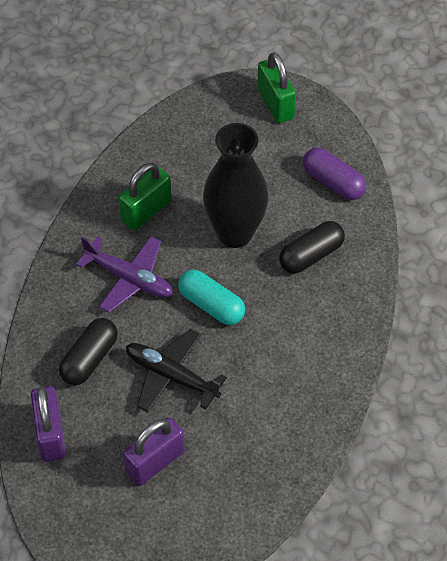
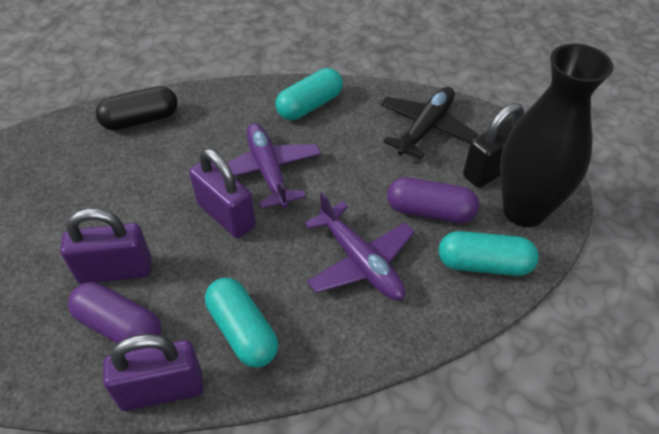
black capsule: 2 -> 1
black padlock: 0 -> 1
green padlock: 2 -> 0
purple capsule: 1 -> 2
purple padlock: 2 -> 3
purple plane: 1 -> 2
turquoise capsule: 1 -> 3

